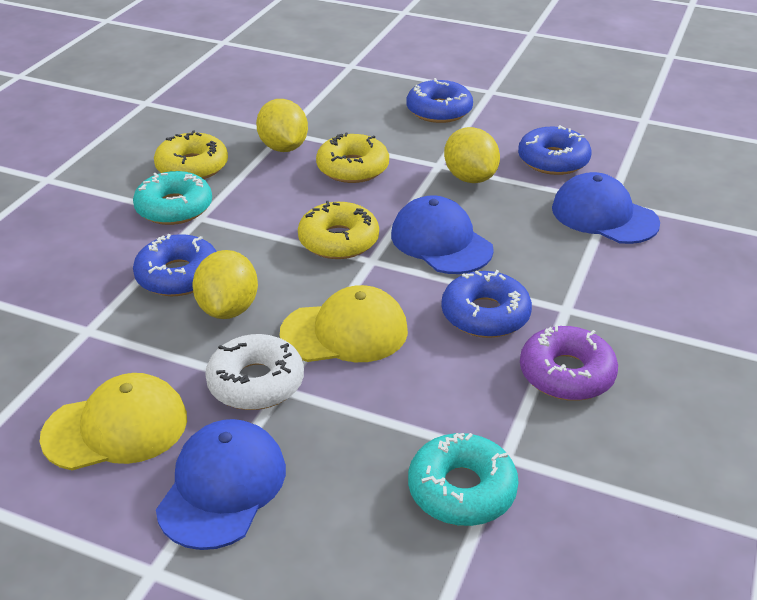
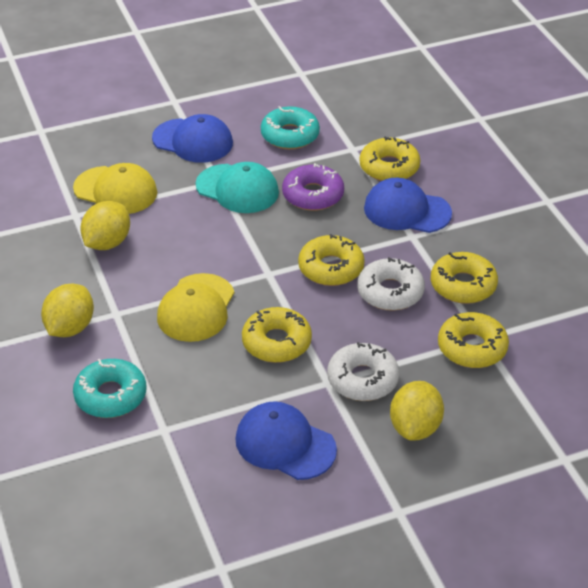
blue donut: 4 -> 0
turquoise cap: 0 -> 1
white donut: 1 -> 2
yellow donut: 3 -> 5

